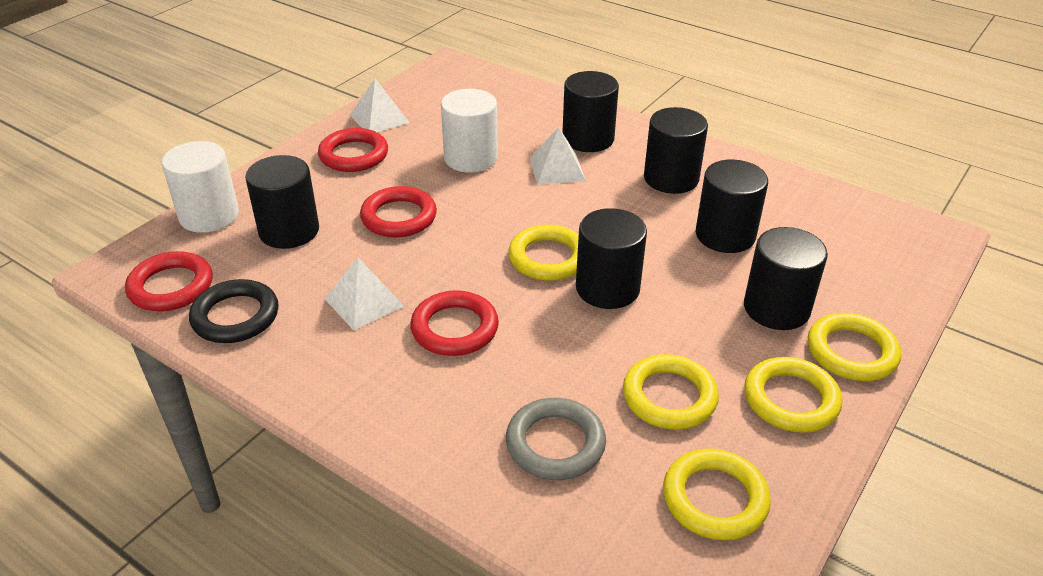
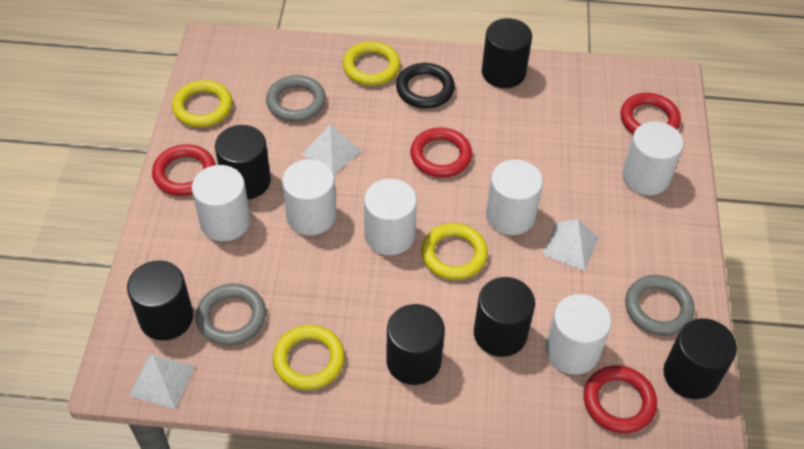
grey ring: 1 -> 3
white cylinder: 2 -> 6
yellow ring: 5 -> 4

